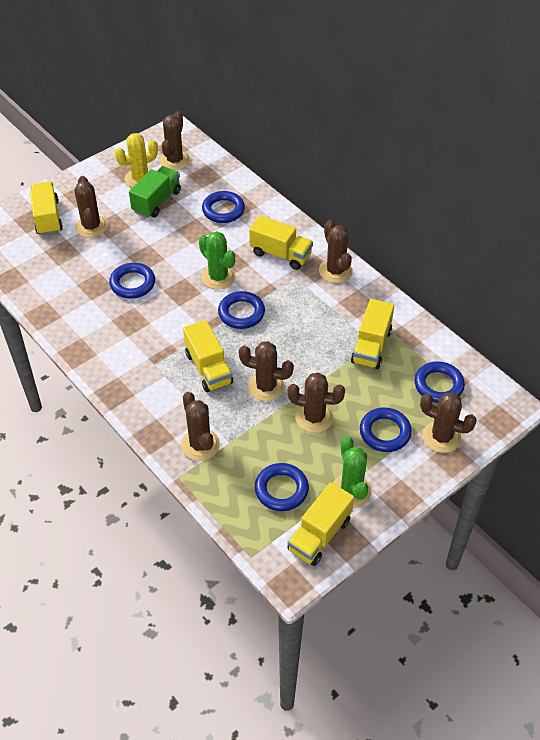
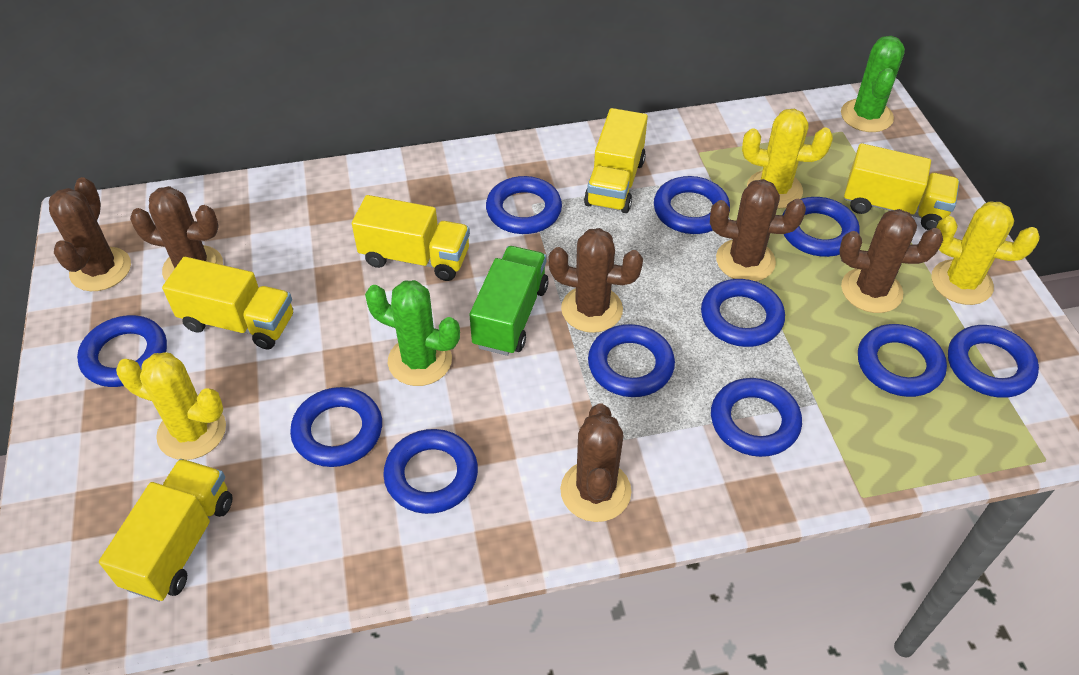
blue ring: 6 -> 11
brown cactus: 7 -> 6
yellow cactus: 1 -> 3

